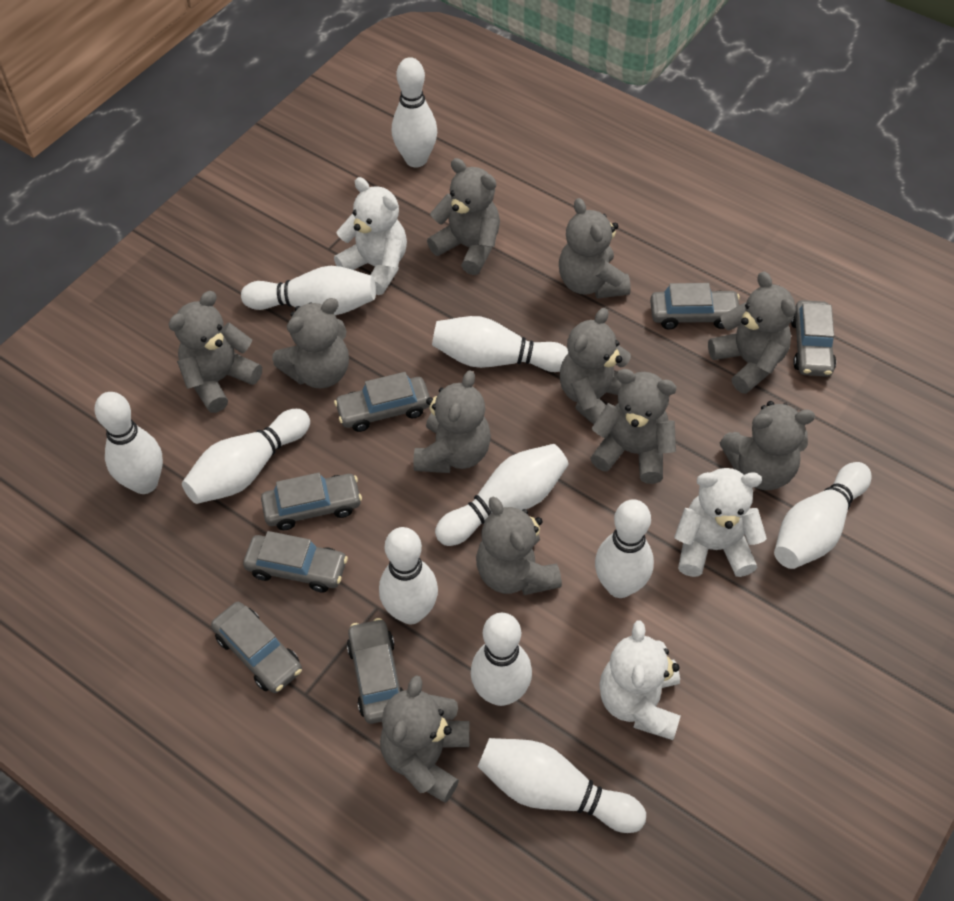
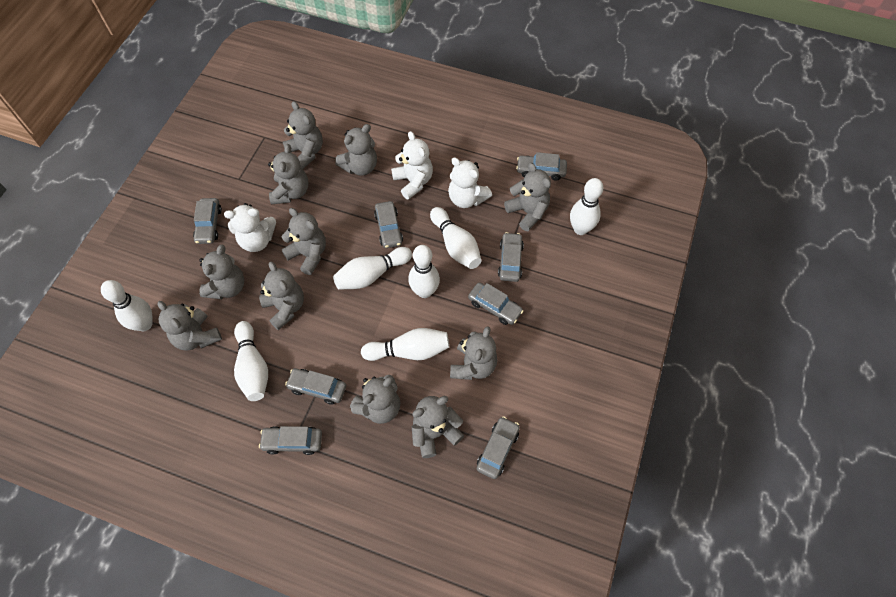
grey car: 7 -> 8
white bowling pin: 11 -> 7

